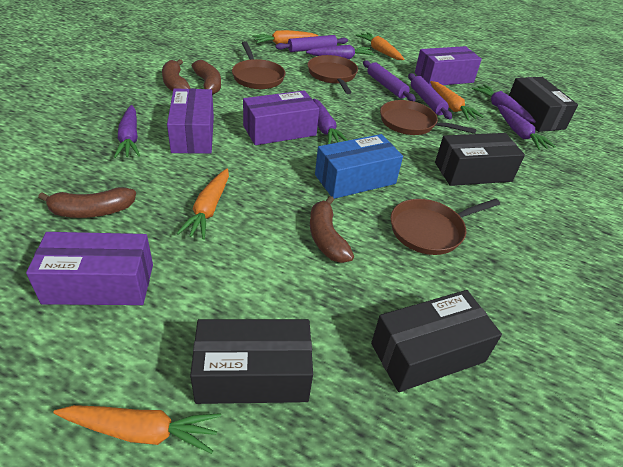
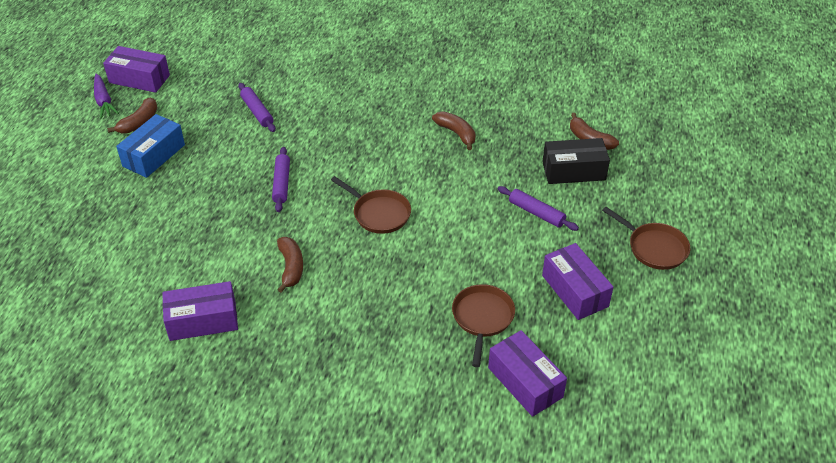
black box: 4 -> 1
brown pan: 4 -> 3
orange carrot: 5 -> 0
purple carrot: 5 -> 1

